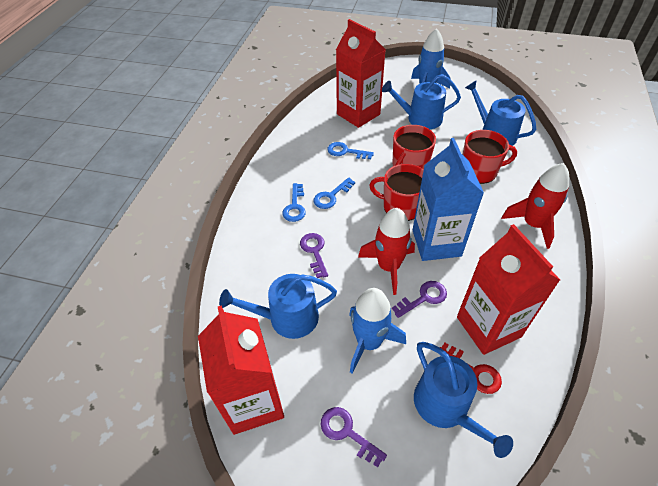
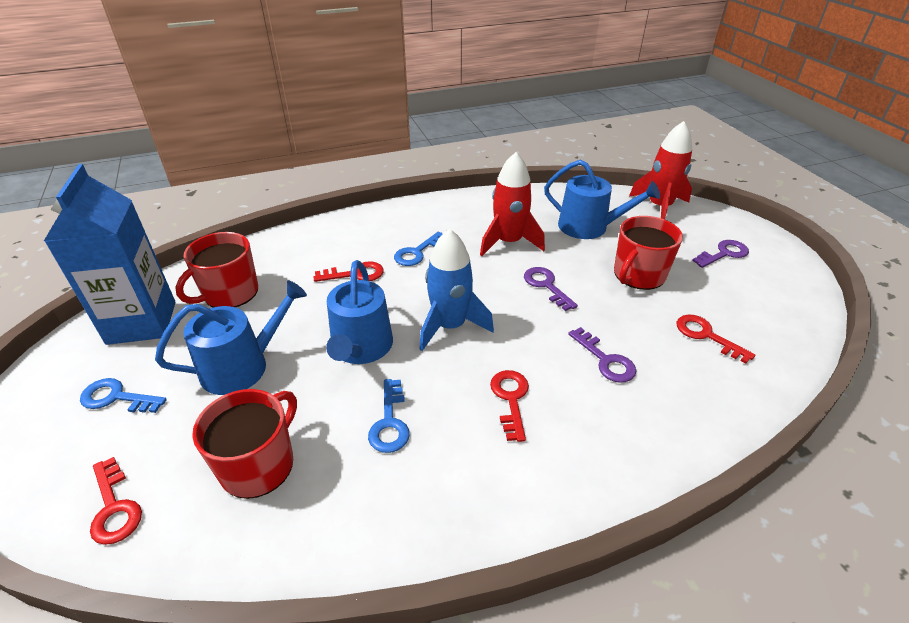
blue rocket: 2 -> 1
blue watering can: 4 -> 3
red carton: 3 -> 0
red key: 1 -> 4

